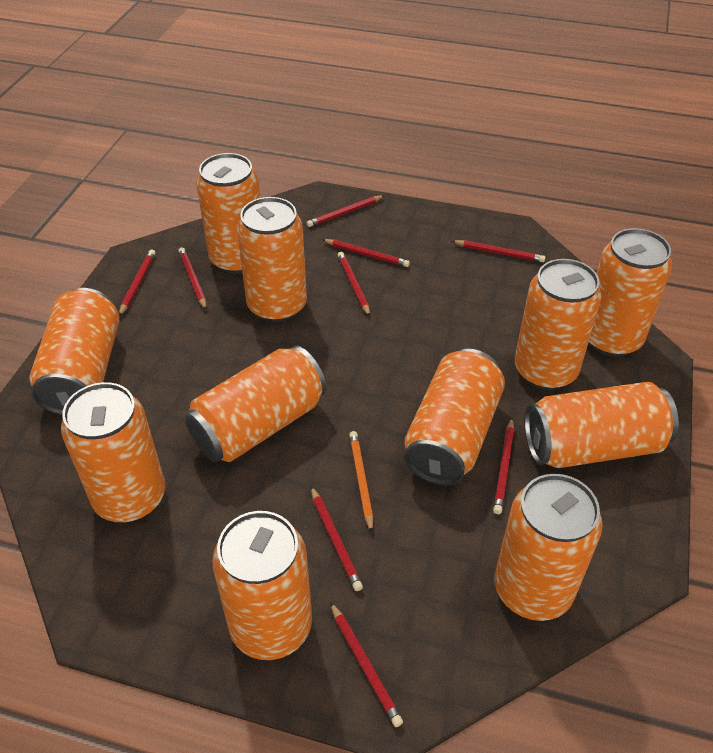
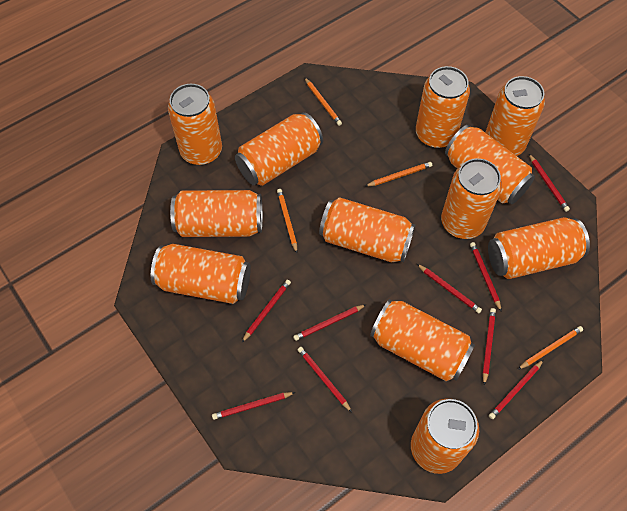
orange can: 11 -> 12
orange pencil: 1 -> 4

